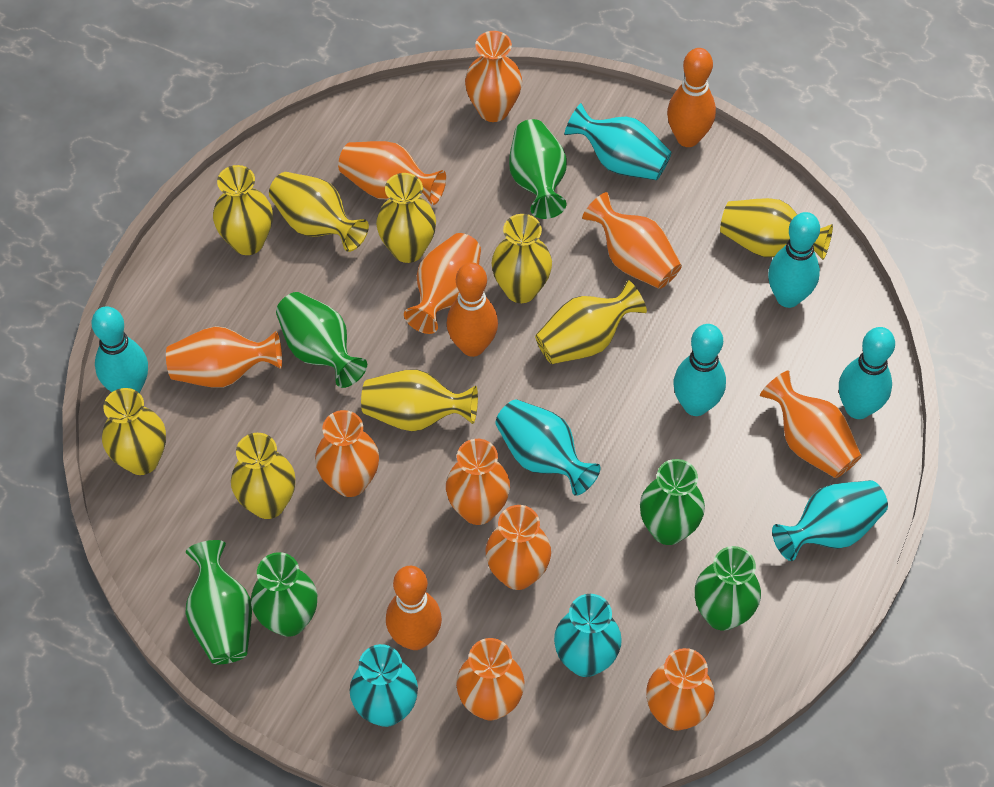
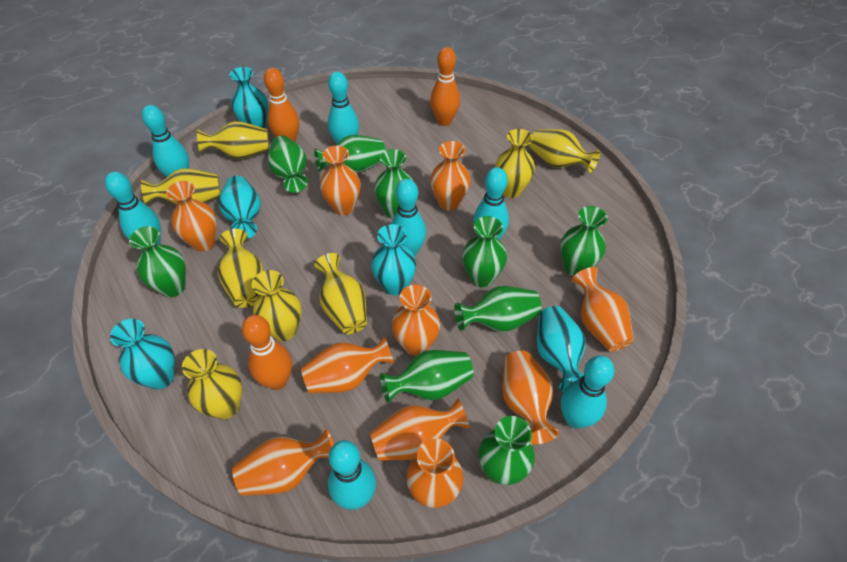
green vase: 6 -> 9
orange vase: 11 -> 10
turquoise bowling pin: 4 -> 7
yellow vase: 9 -> 8

